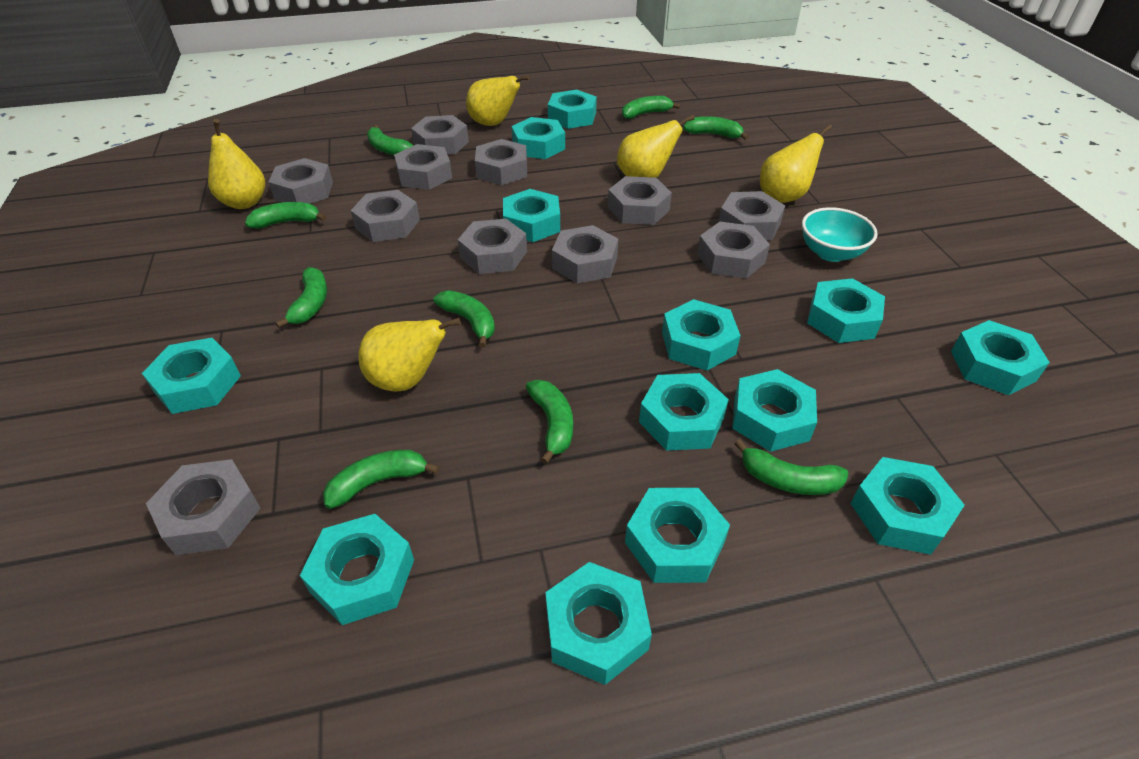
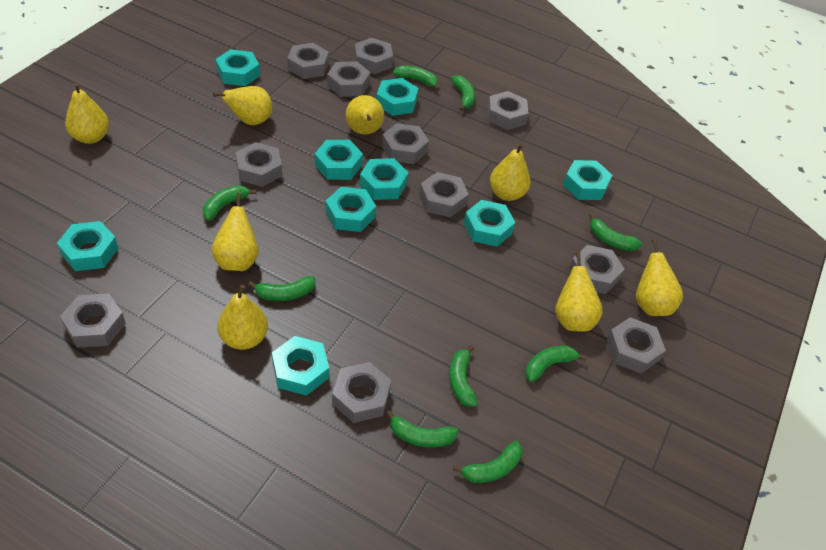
turquoise bowl: 1 -> 0
turquoise nut: 13 -> 9
yellow pear: 5 -> 8

